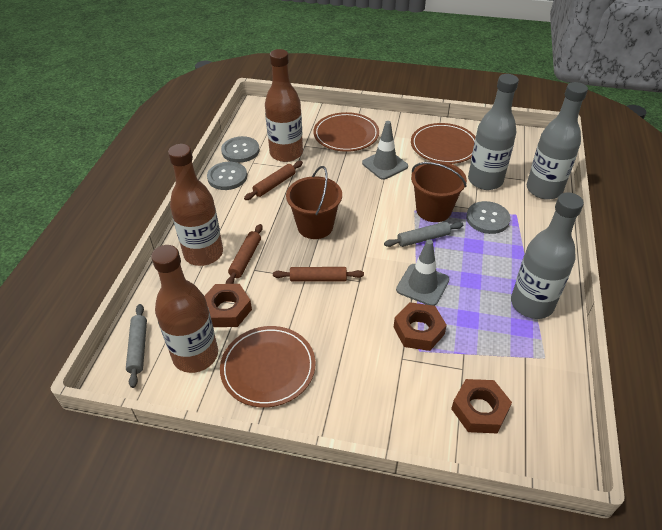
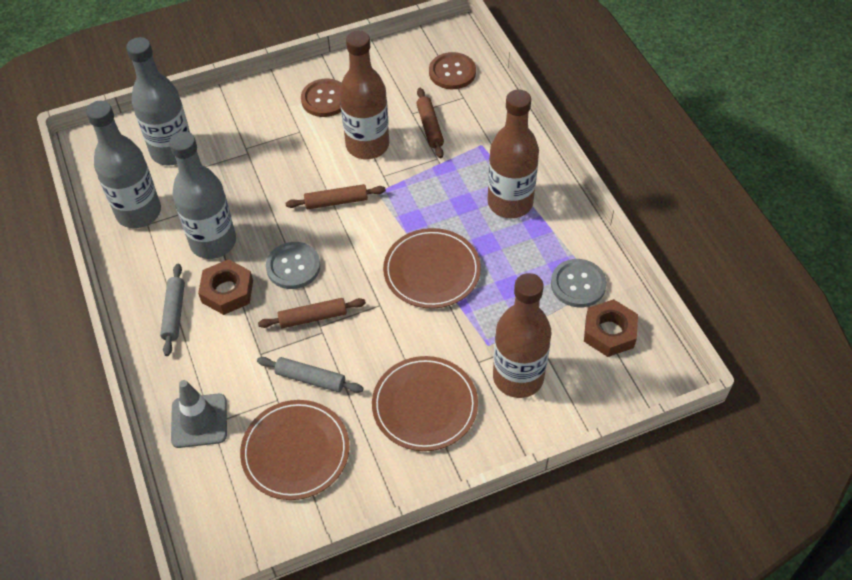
brown bucket: 2 -> 0
brown button: 0 -> 2
brown nut: 3 -> 2
grey button: 3 -> 2
grey traffic cone: 2 -> 1

